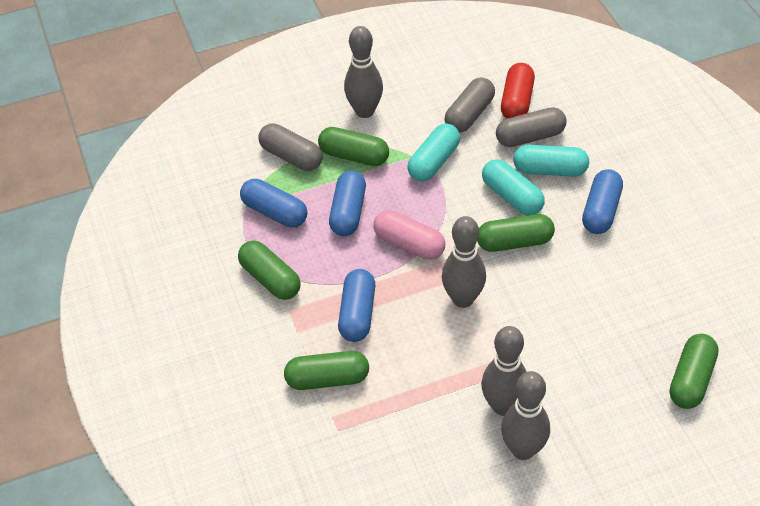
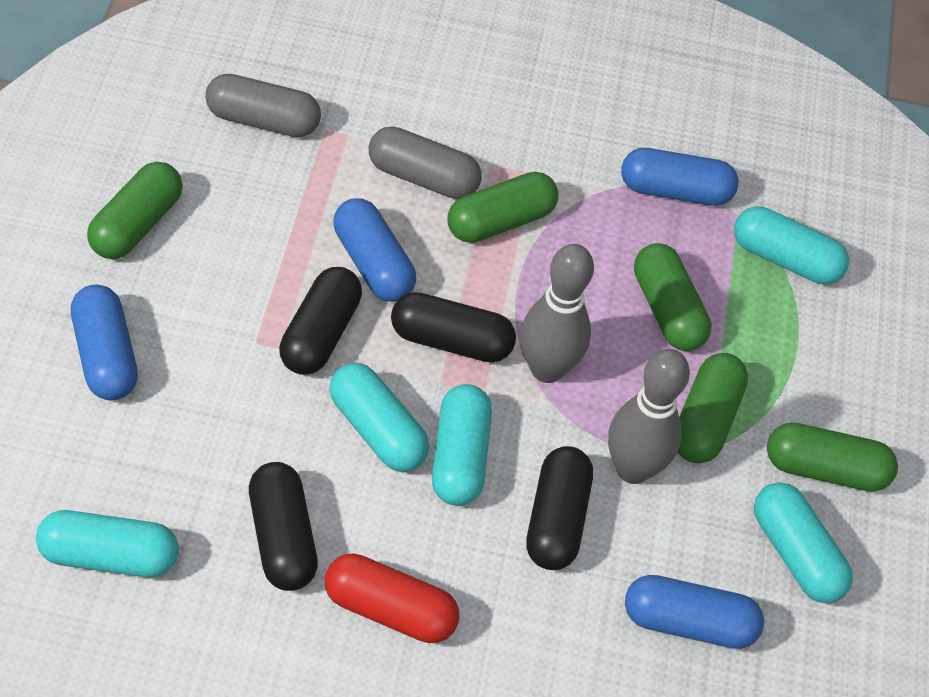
black capsule: 0 -> 4
grey bowling pin: 4 -> 2
grey capsule: 3 -> 2
pink capsule: 1 -> 0
turquoise capsule: 3 -> 5

